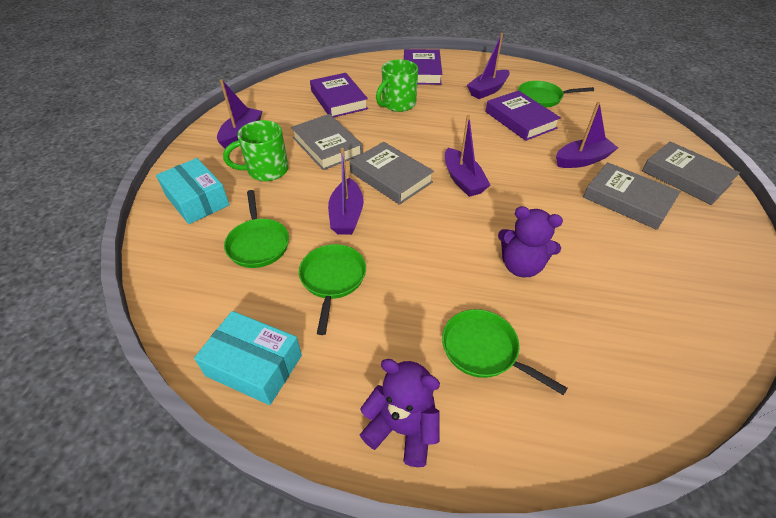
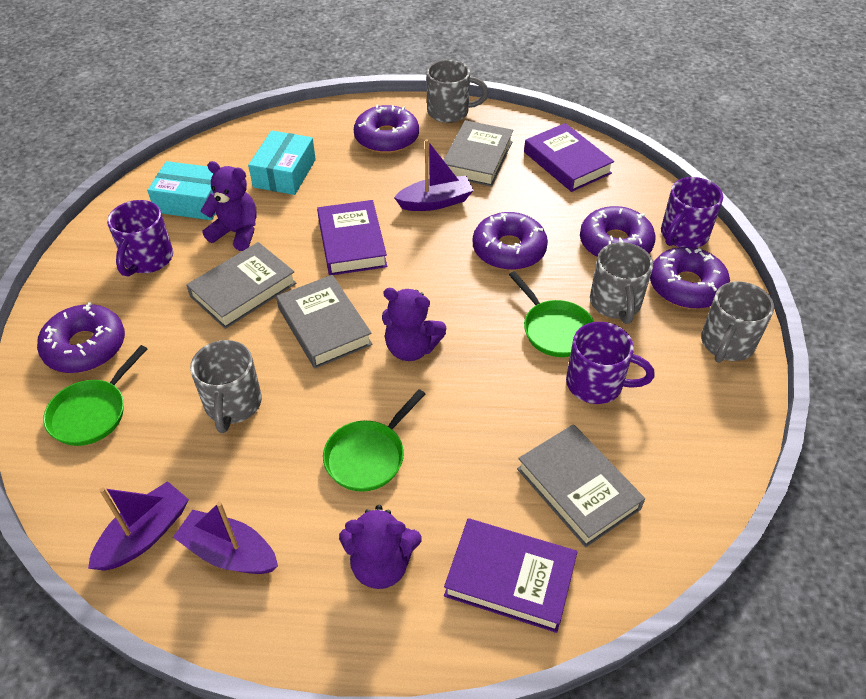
green mug: 2 -> 0
green pan: 4 -> 3
grey mug: 0 -> 4
purple boat: 5 -> 3
purple donut: 0 -> 5
purple mug: 0 -> 3
purple teddy bear: 2 -> 3

